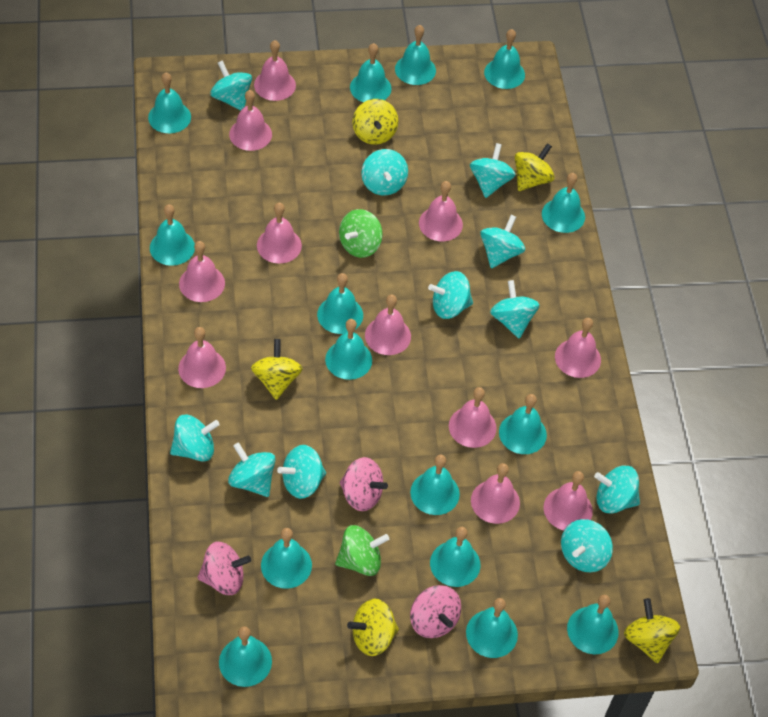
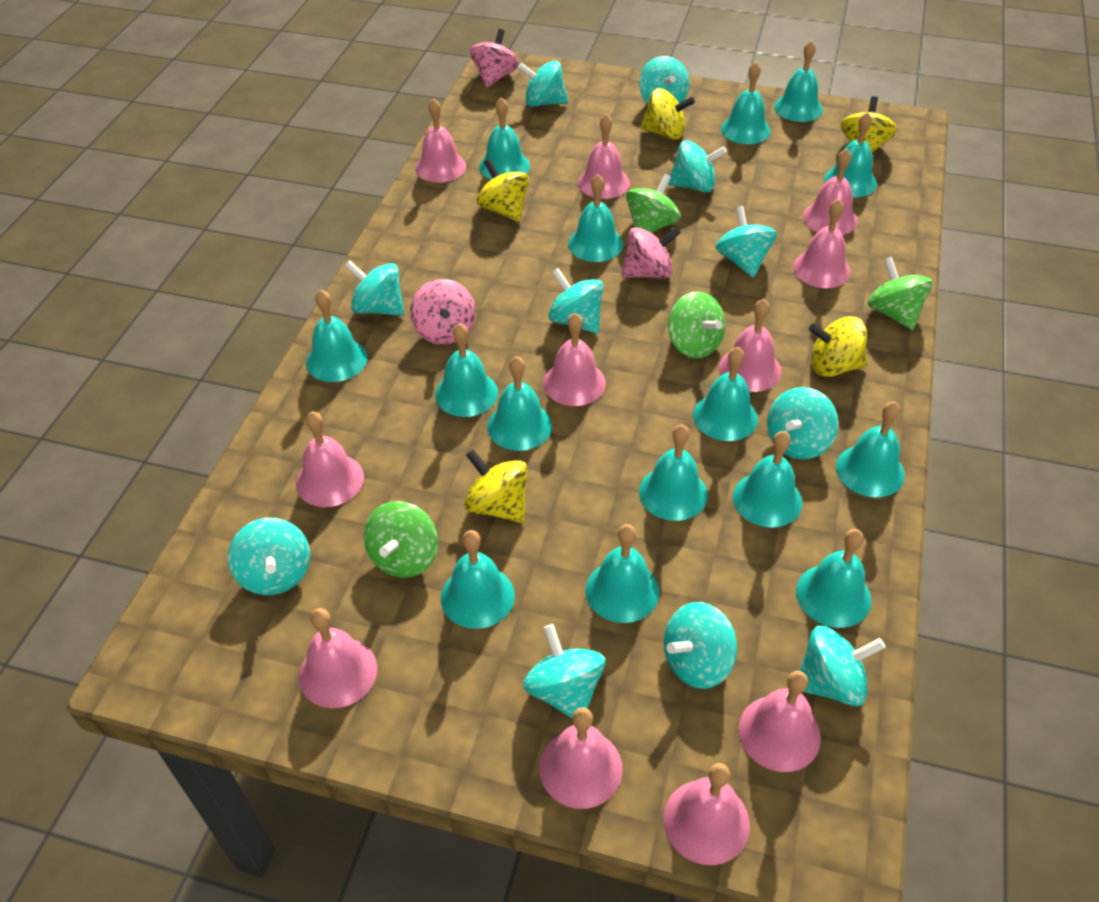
green spinning top: 2 -> 4

